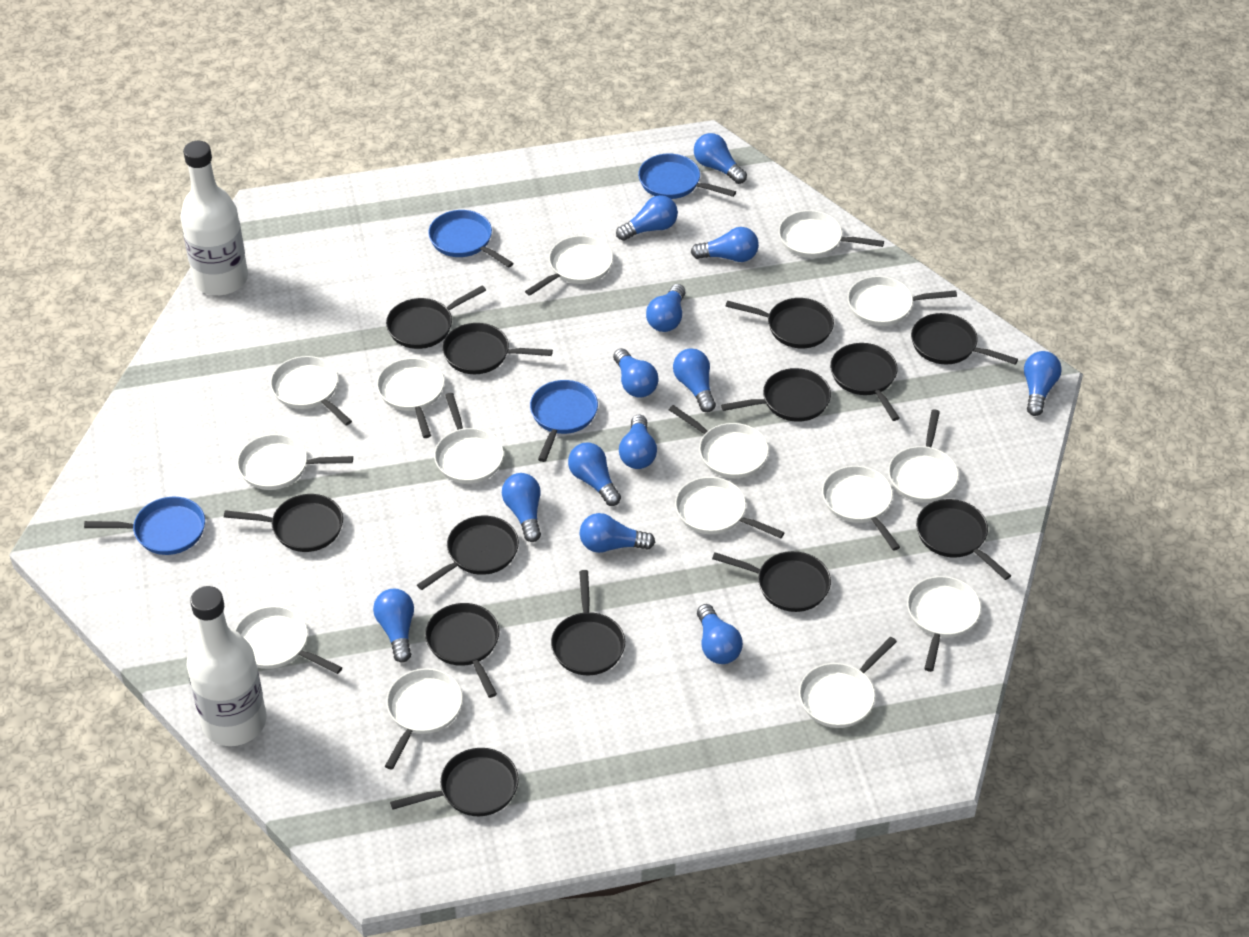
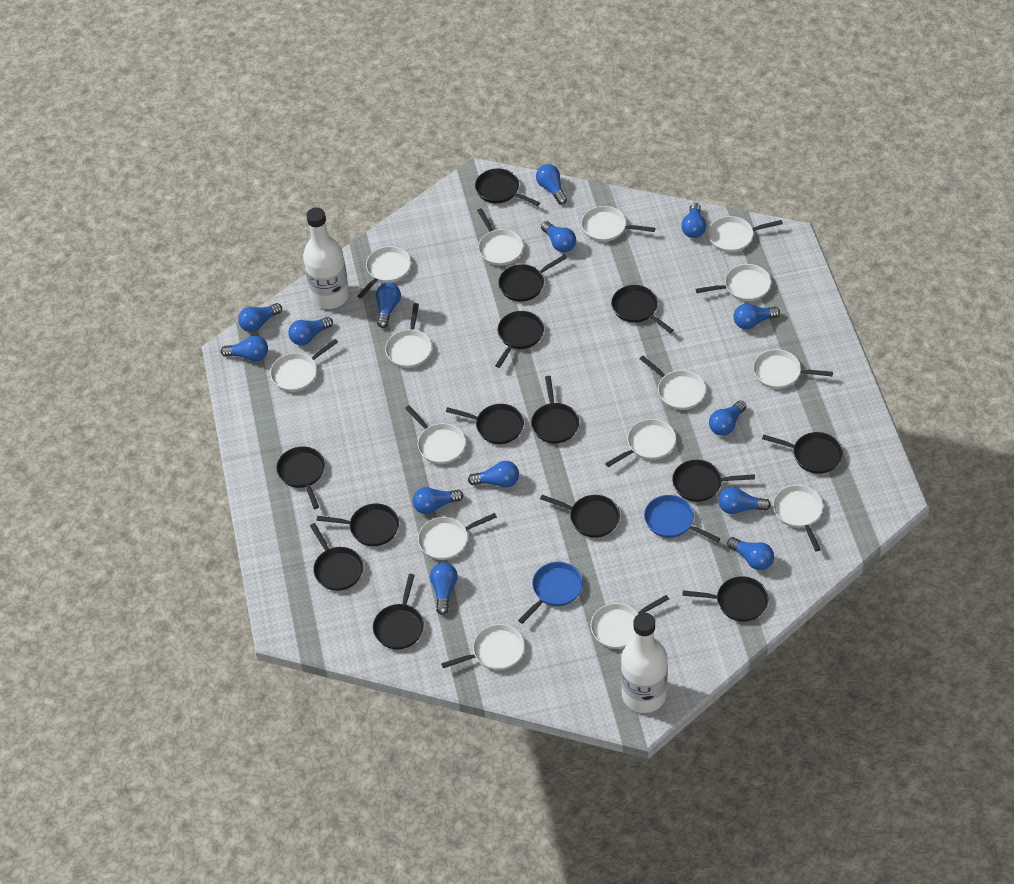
black pan: 13 -> 14
blue light bulb: 13 -> 14
blue pan: 4 -> 2

